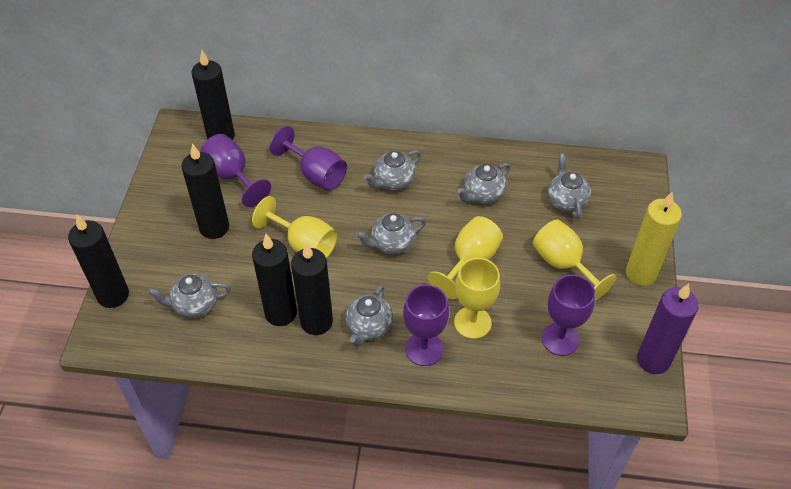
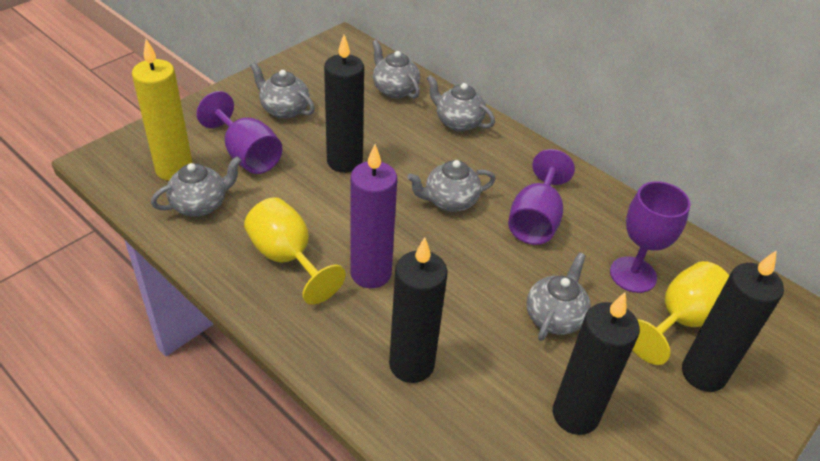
black candle: 5 -> 4
purple goblet: 4 -> 3
yellow goblet: 4 -> 2

